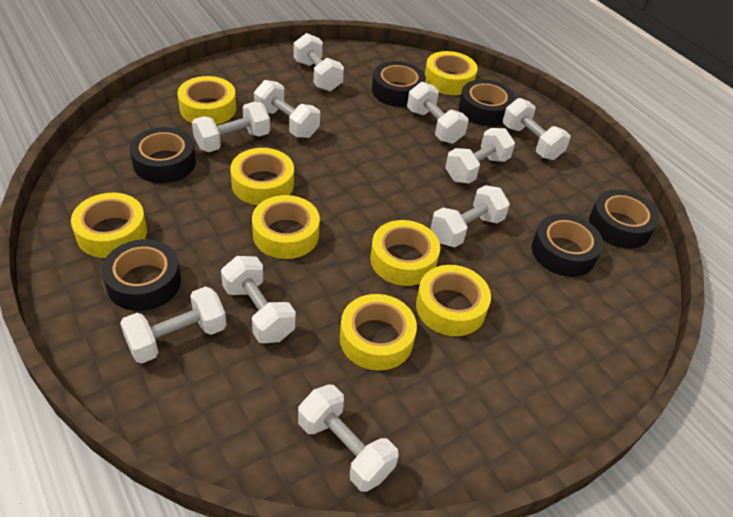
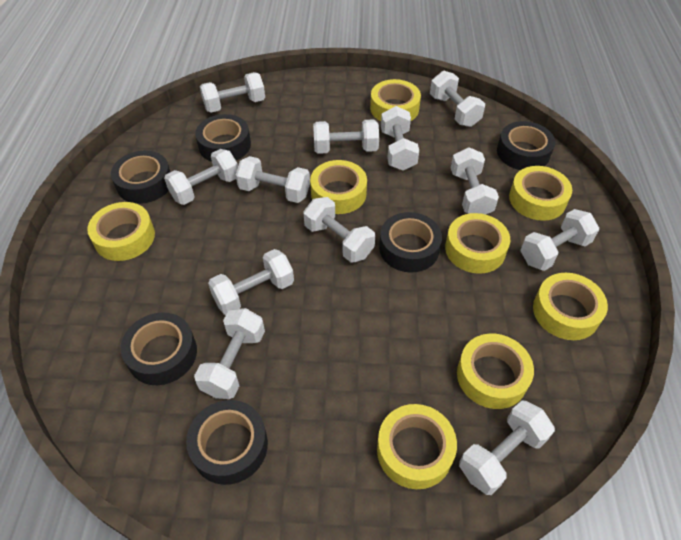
white dumbbell: 10 -> 12

